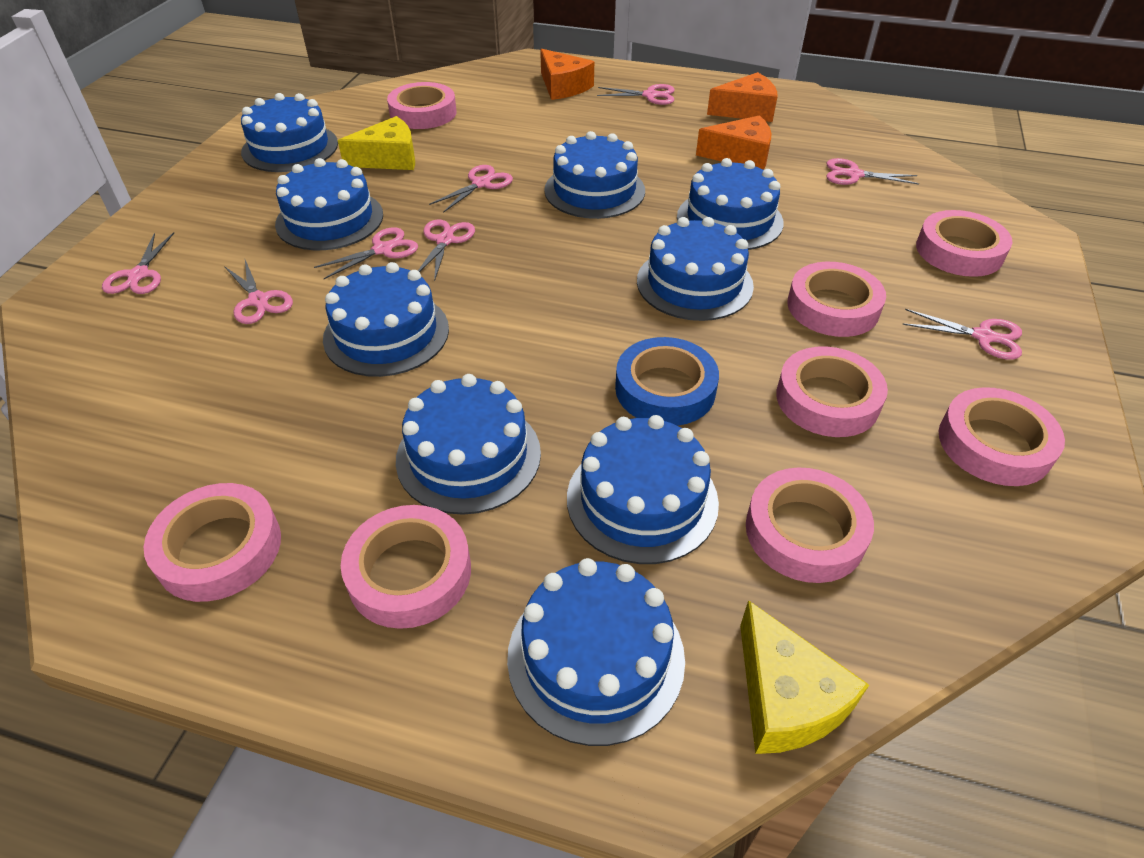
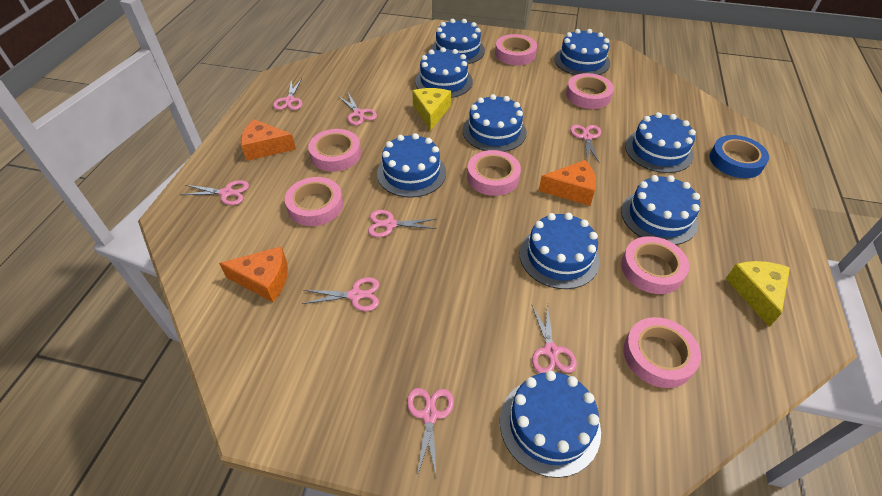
pink tape: 8 -> 7

